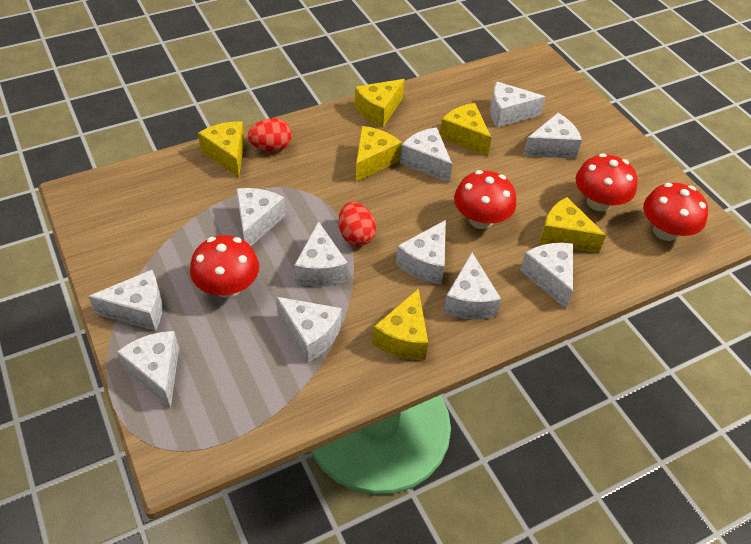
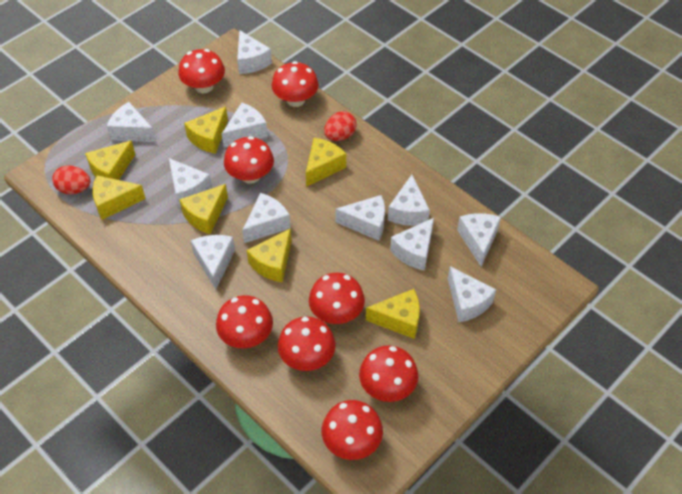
red mushroom: 4 -> 8
yellow cheese: 6 -> 7

